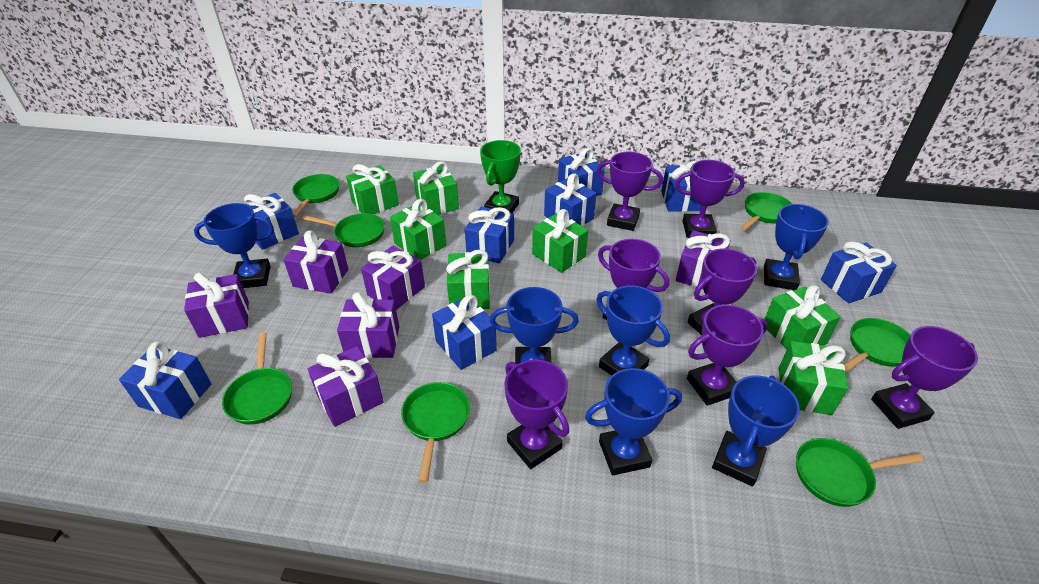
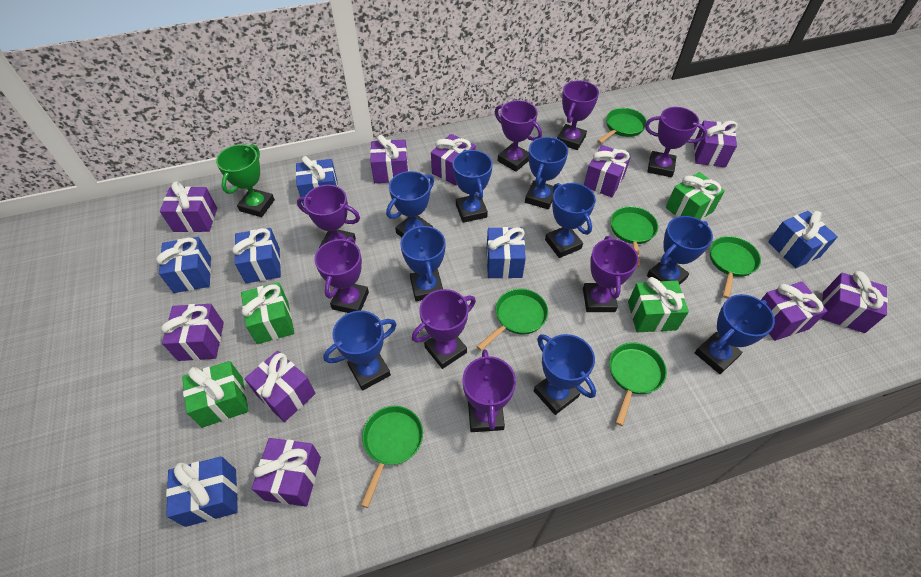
blue gift: 8 -> 6
blue trophy: 6 -> 9
green gift: 7 -> 4
green pan: 7 -> 6
purple gift: 6 -> 10
purple trophy: 7 -> 8

